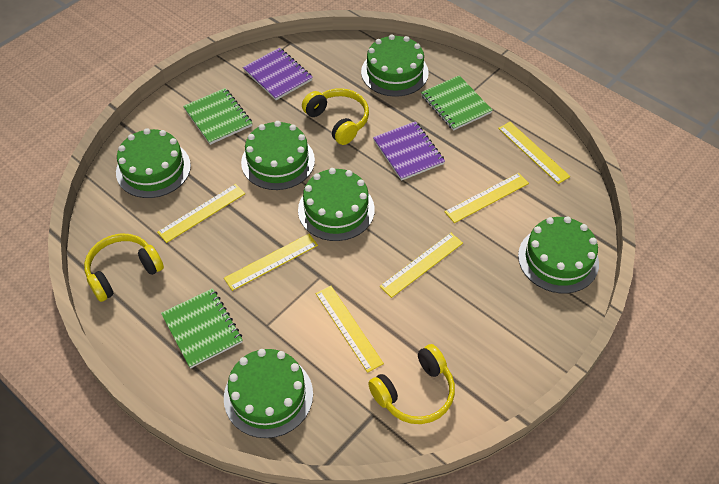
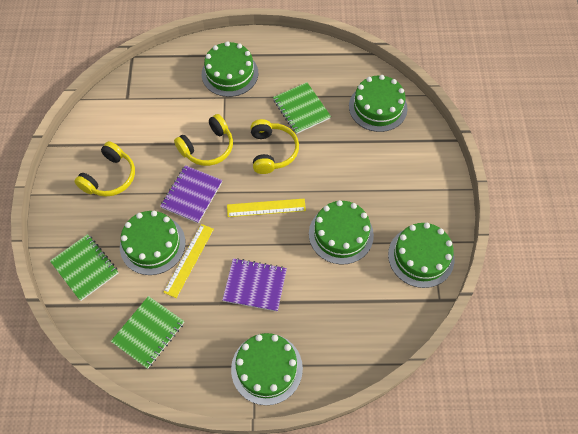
yellow ruler: 6 -> 2

